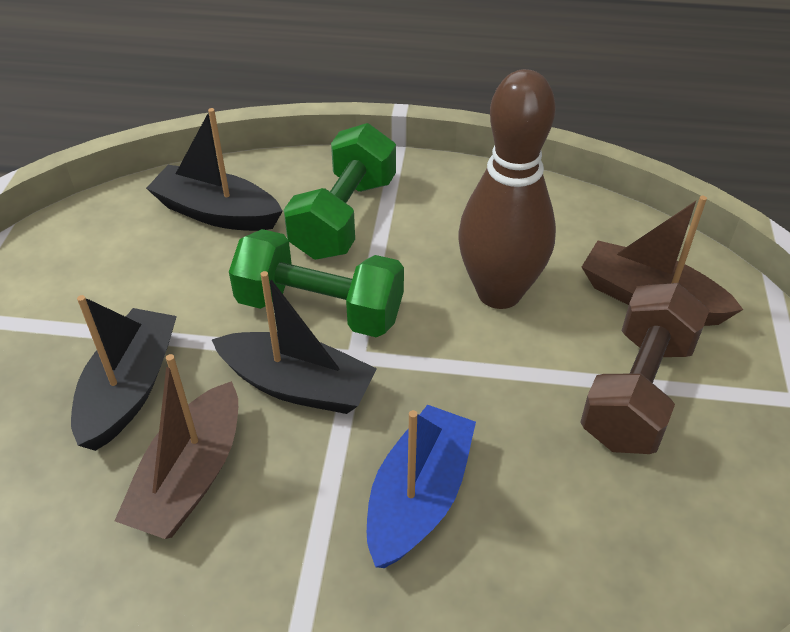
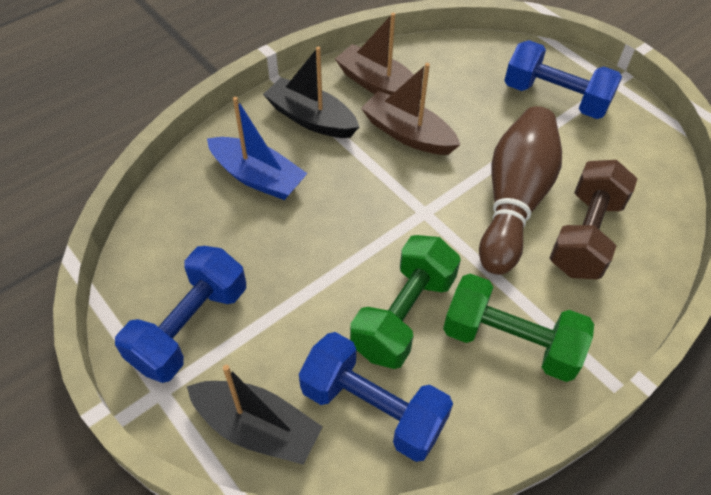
black boat: 3 -> 2
blue dumbbell: 0 -> 3

